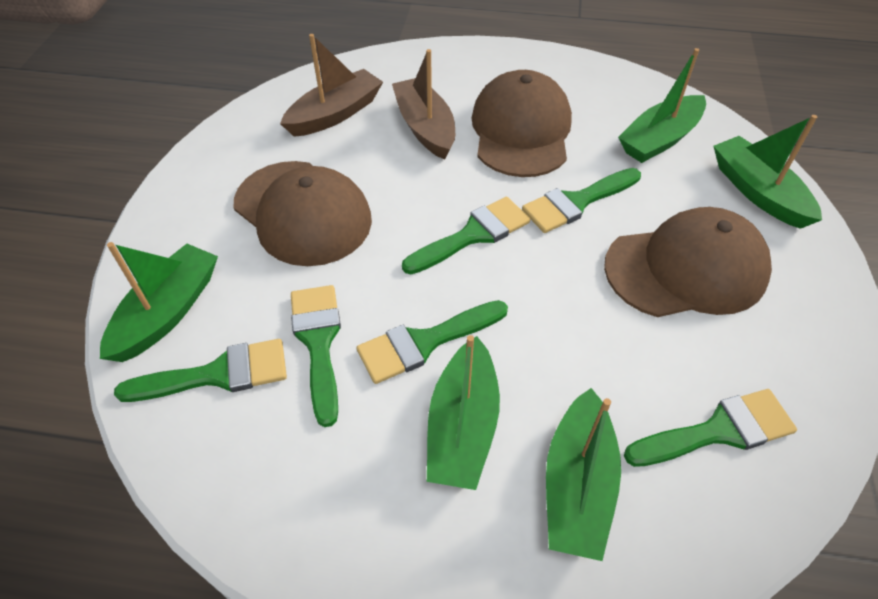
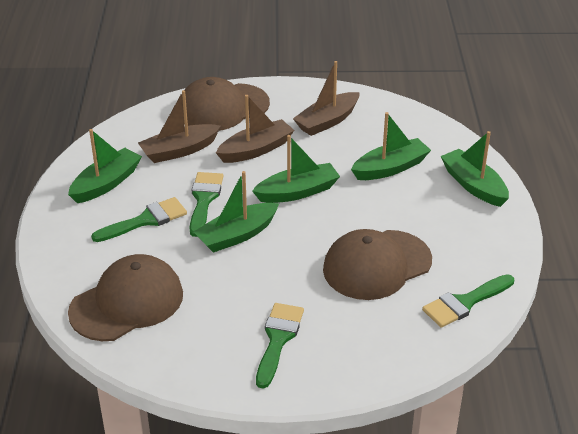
brown boat: 2 -> 3
green brush: 6 -> 4

